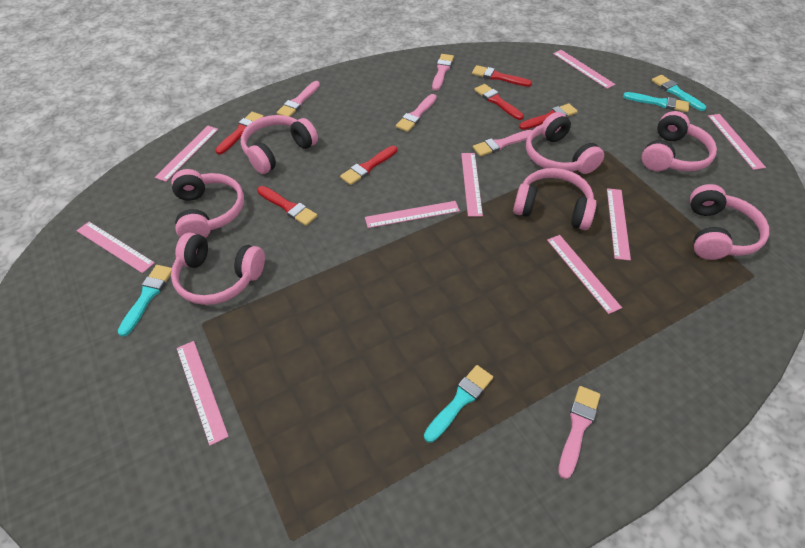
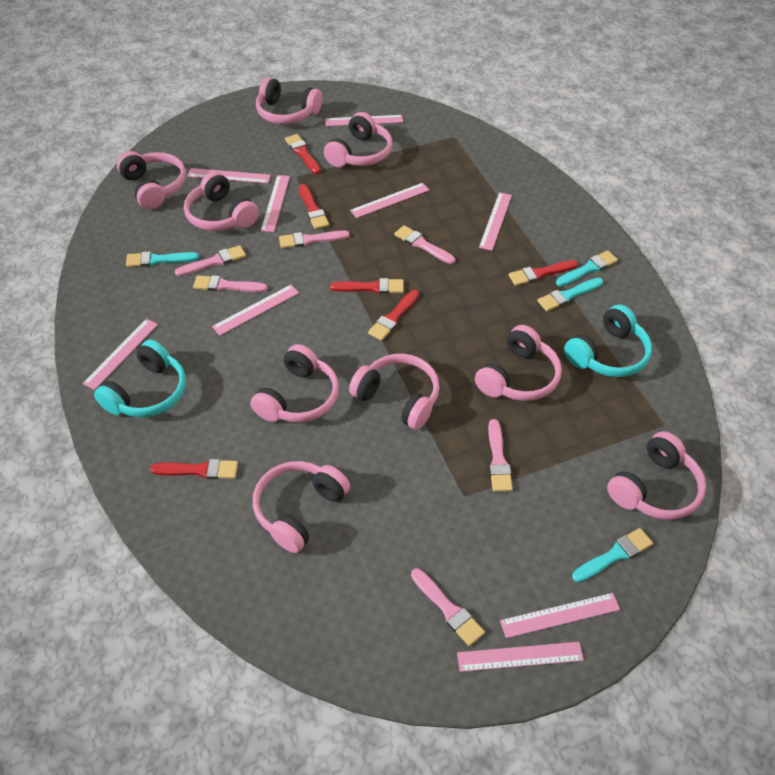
pink brush: 5 -> 6
pink headphones: 7 -> 9
turquoise headphones: 0 -> 2

